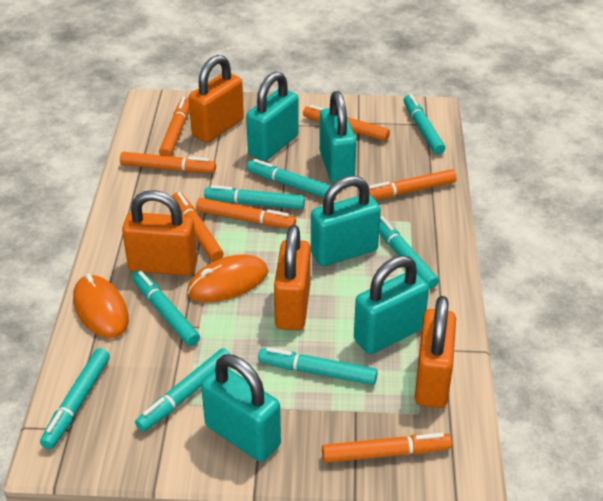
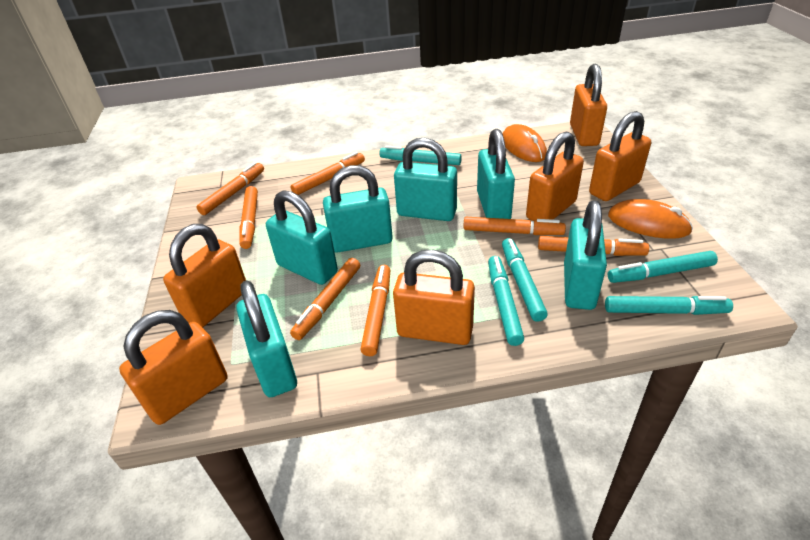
orange padlock: 4 -> 6
turquoise marker: 8 -> 5
turquoise padlock: 5 -> 6

